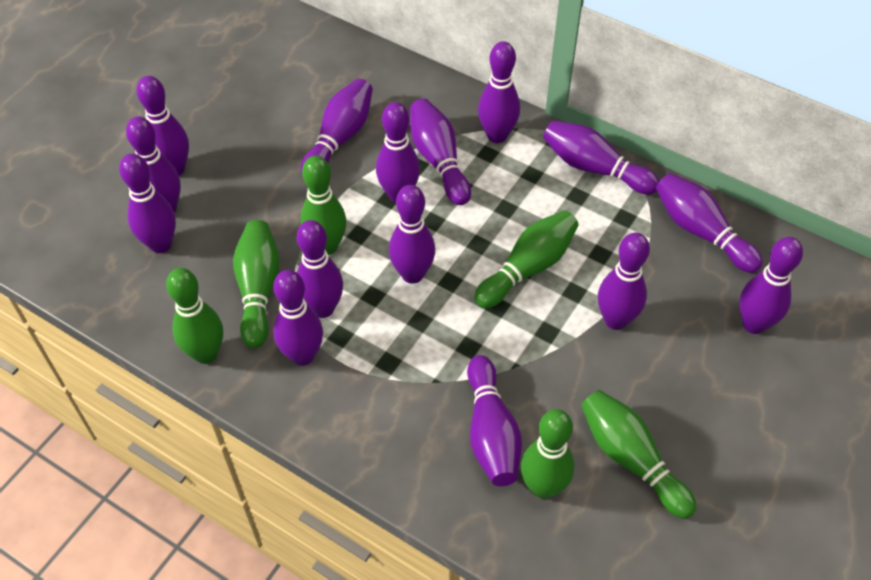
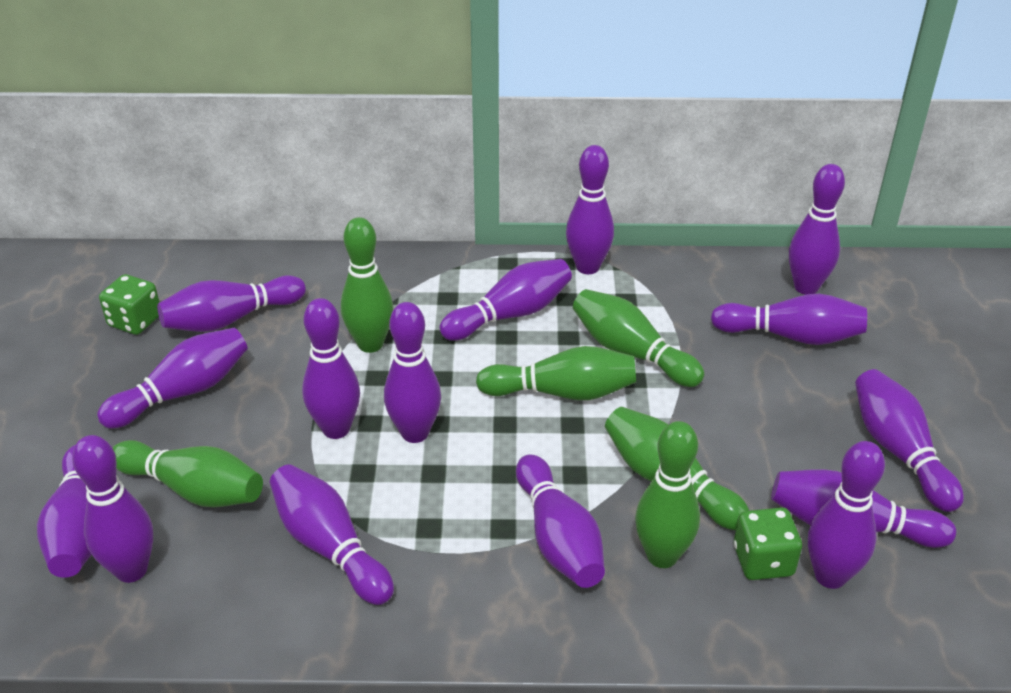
green dice: 0 -> 2

